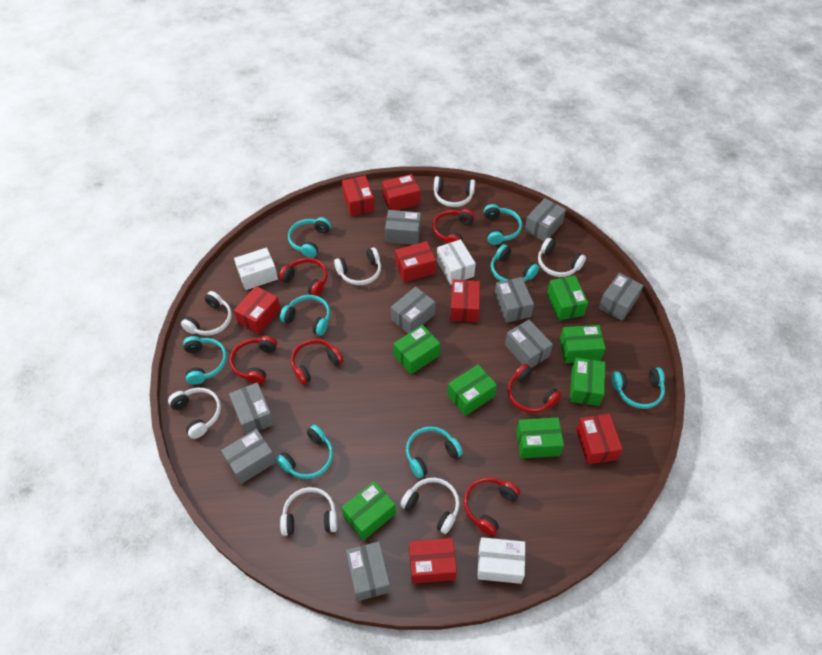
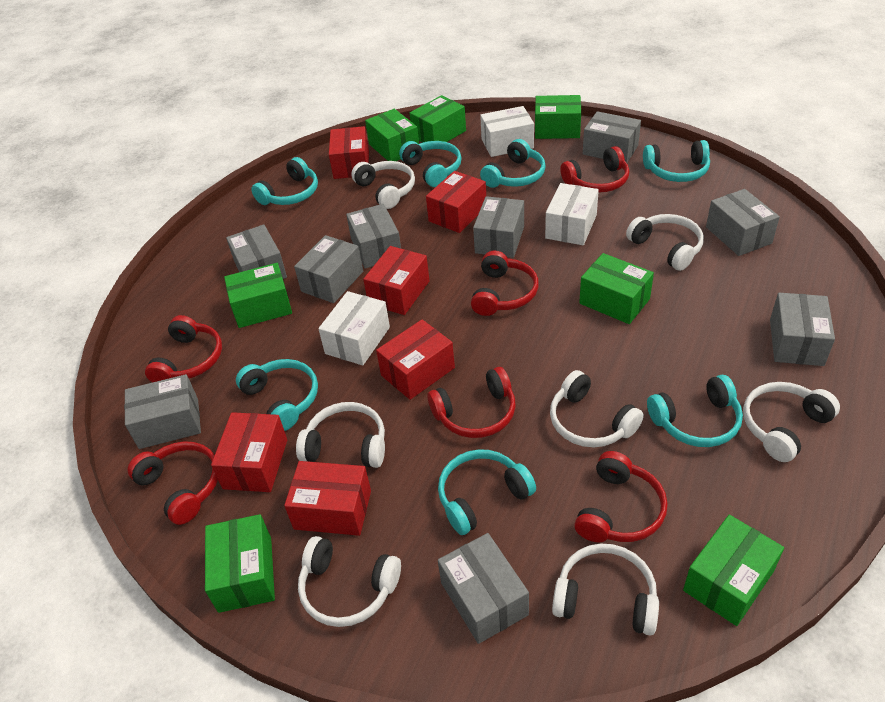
red box: 7 -> 6
turquoise headphones: 8 -> 7

